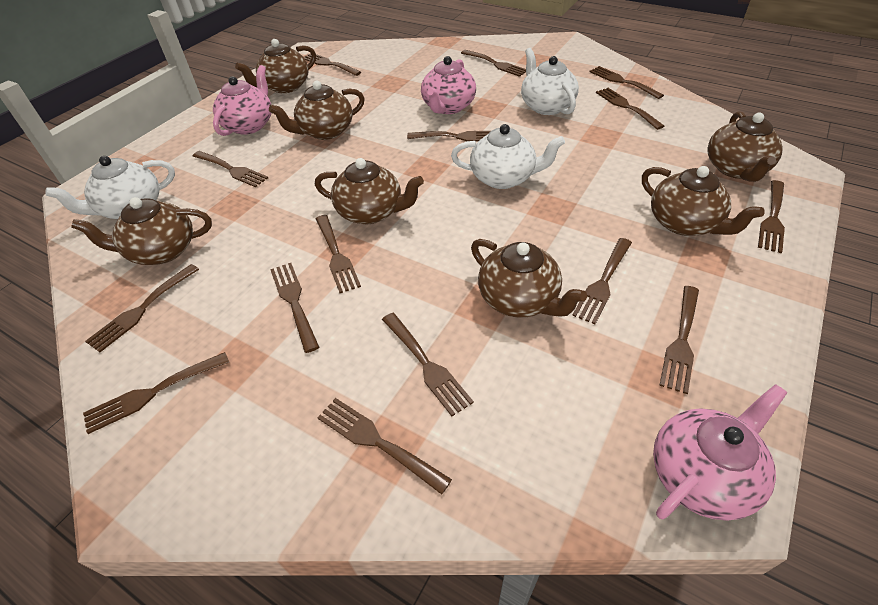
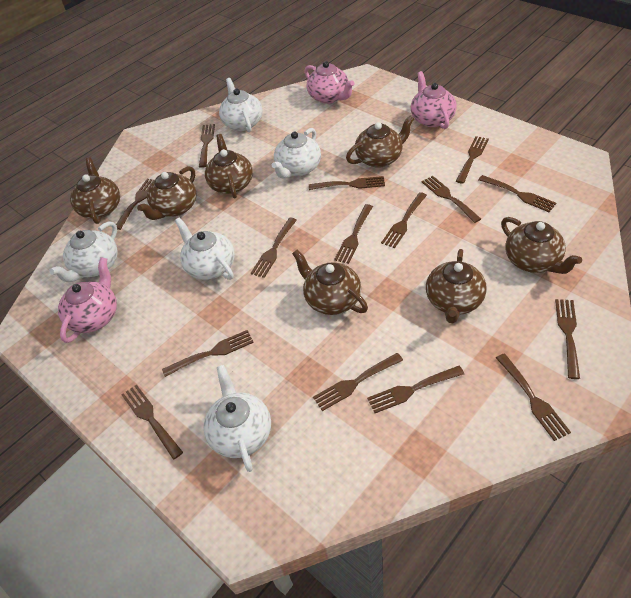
white teapot: 3 -> 5

